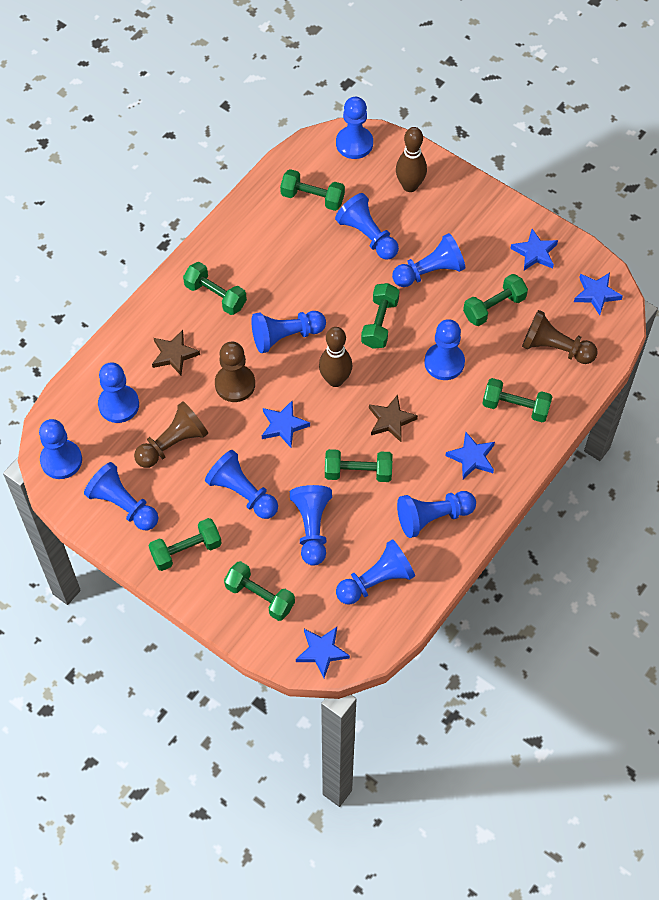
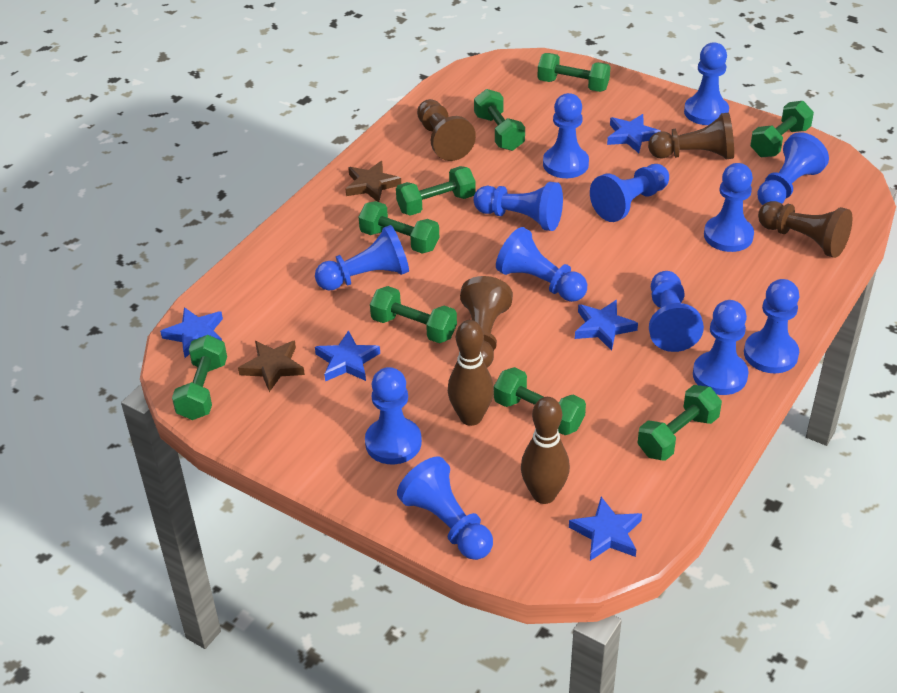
blue pawn: 12 -> 13
brown pawn: 3 -> 4
green dumbbell: 8 -> 9

